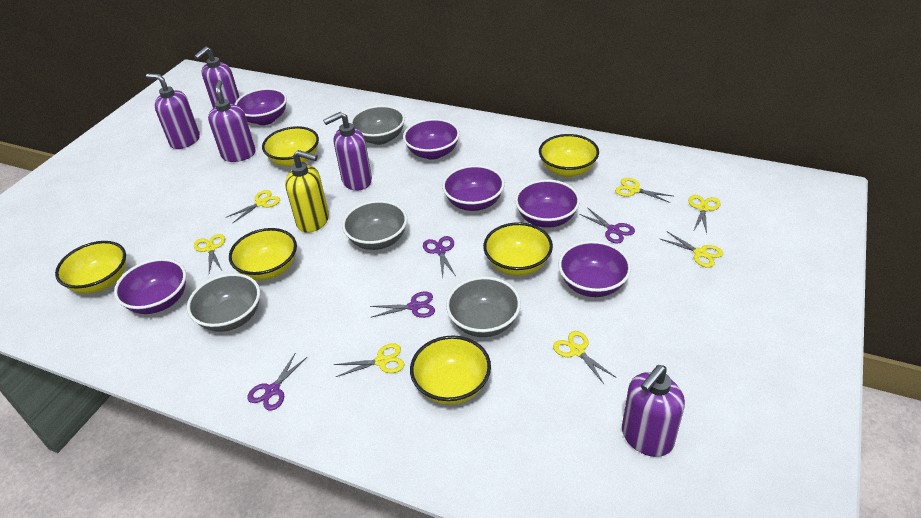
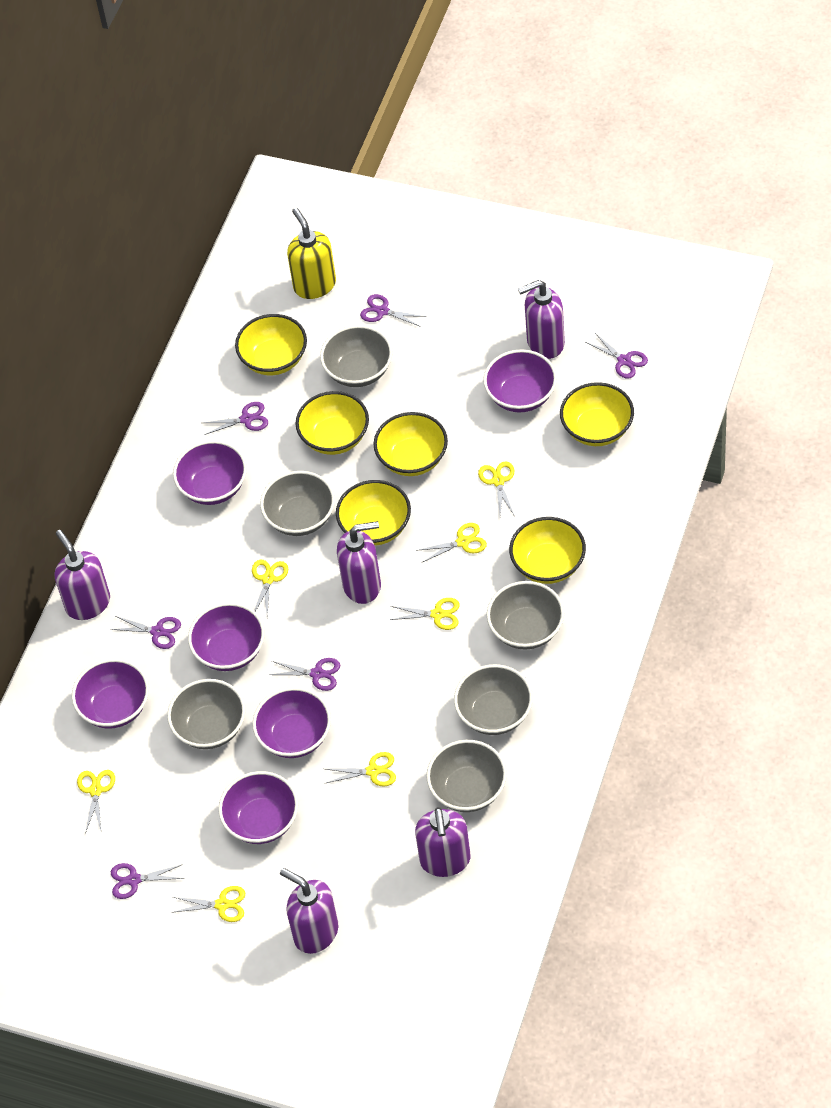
grey bowl: 4 -> 6
purple scissors: 4 -> 6

